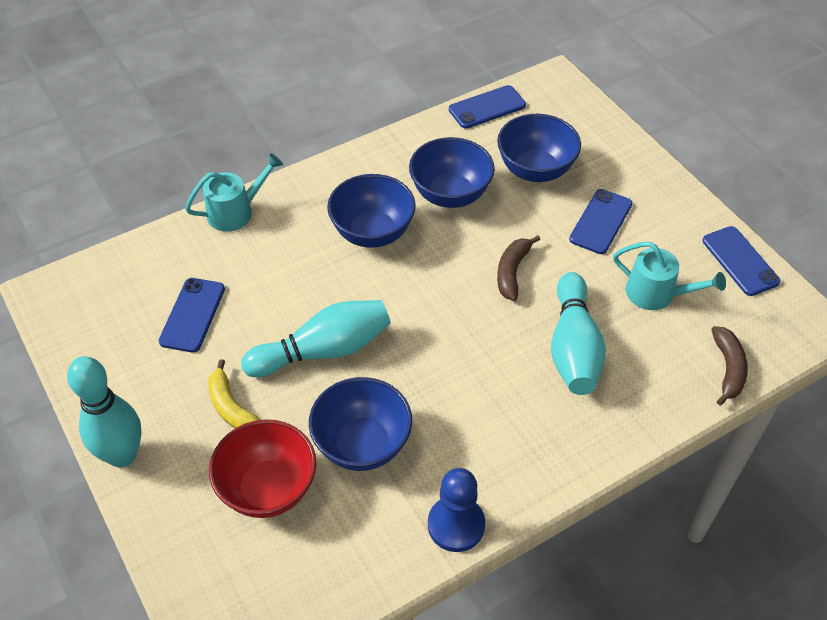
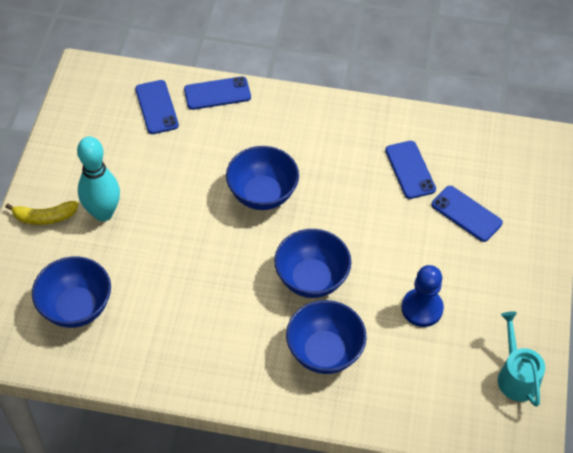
brown banana: 2 -> 0
red bowl: 1 -> 0
turquoise bowling pin: 3 -> 1
turquoise watering can: 2 -> 1

